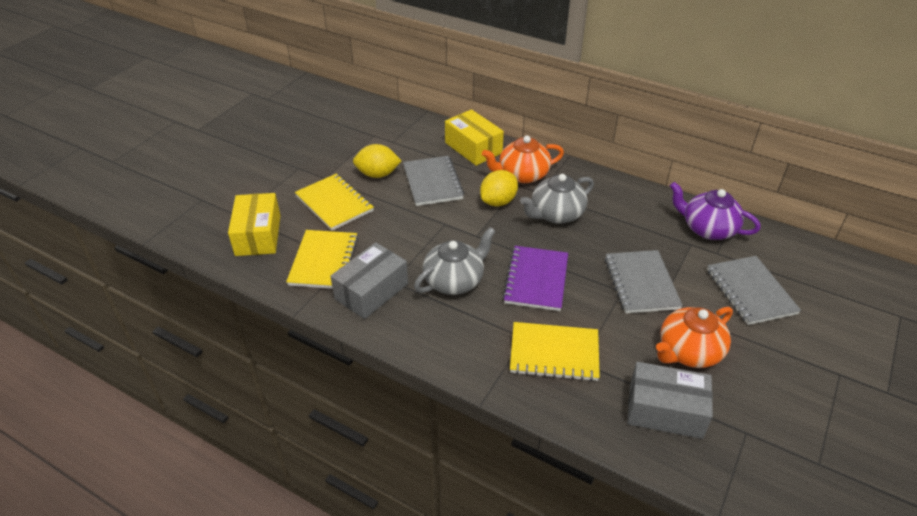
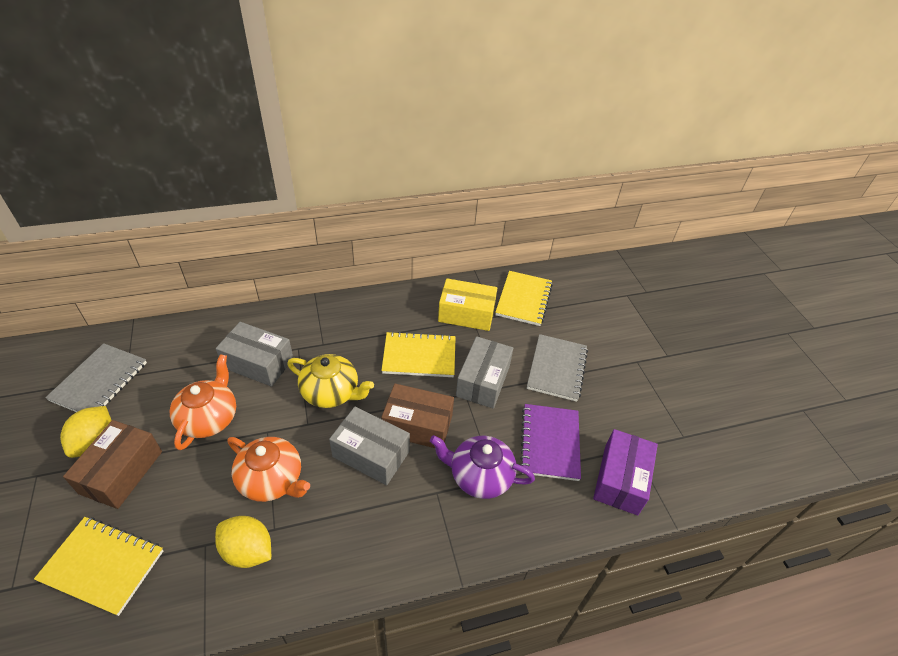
brown box: 0 -> 2
grey box: 2 -> 3
grey notebook: 3 -> 2
grey teapot: 2 -> 0
purple box: 0 -> 1
yellow box: 2 -> 1
yellow teapot: 0 -> 1

